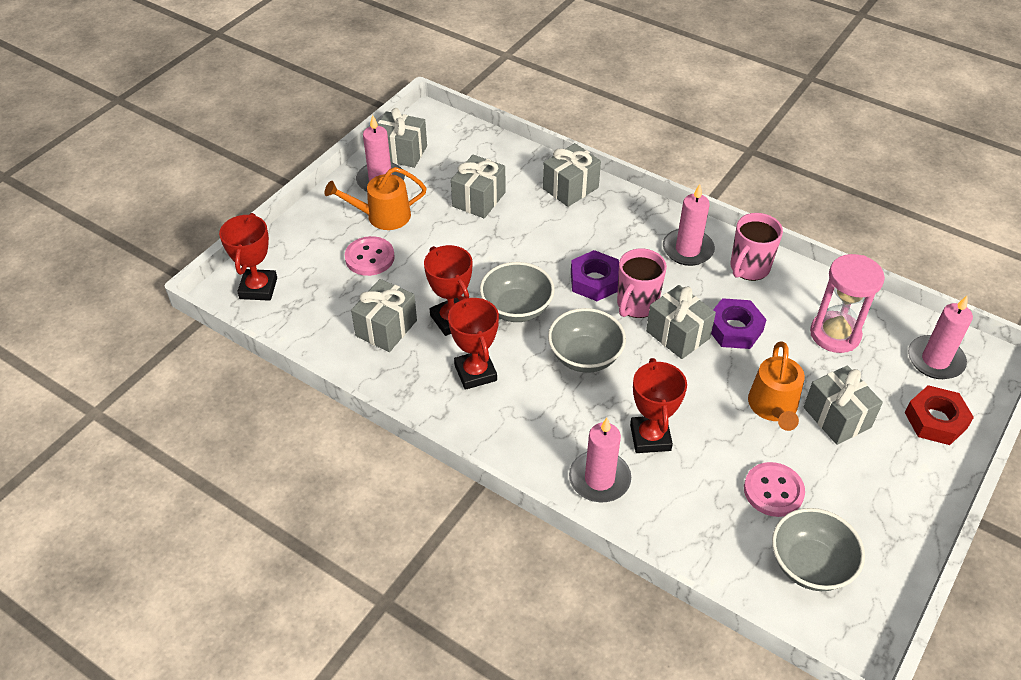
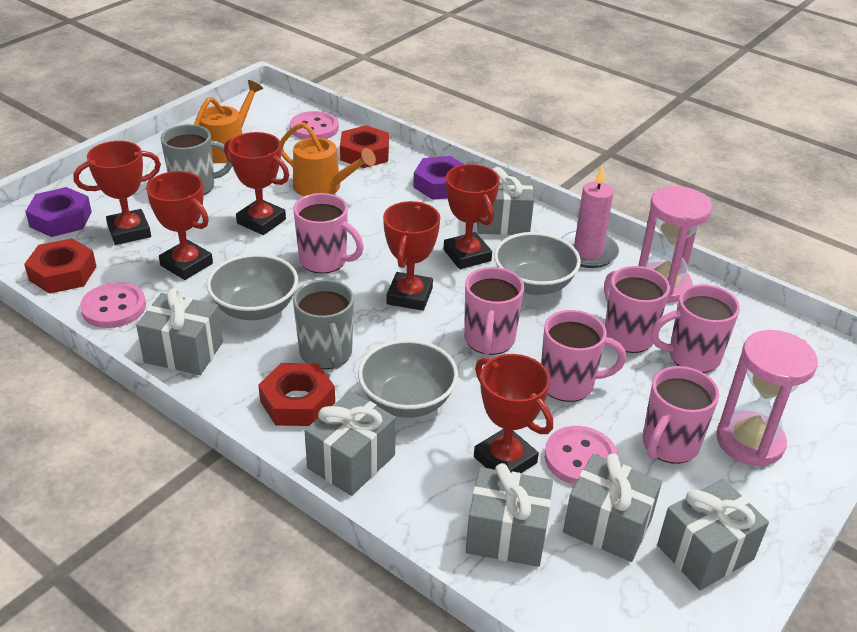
grey mug: 0 -> 2
pink button: 2 -> 3
pink candle: 4 -> 1
pink hourglass: 1 -> 2
pink mug: 2 -> 6
red nut: 1 -> 3
red trophy: 4 -> 6

